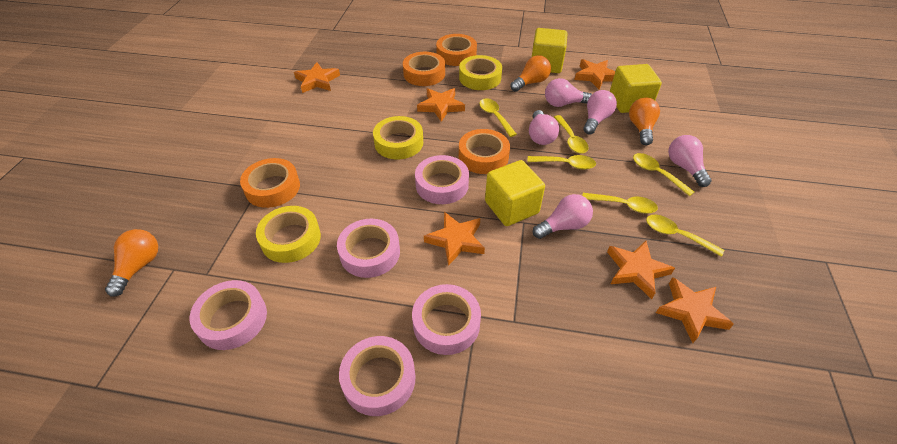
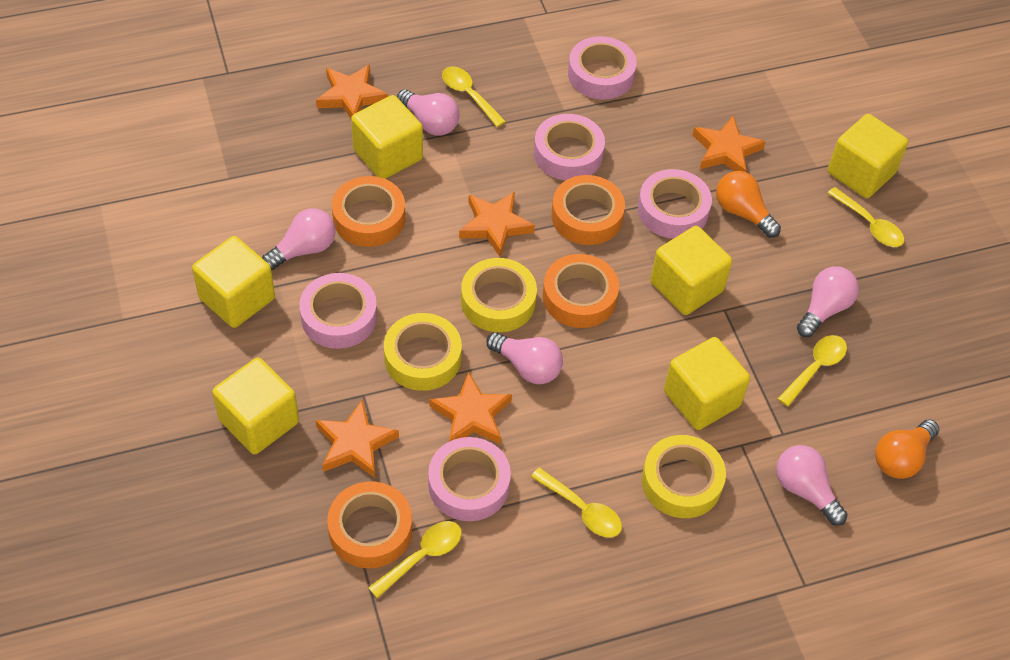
orange light bulb: 3 -> 2
orange star: 6 -> 5
yellow cube: 3 -> 6
yellow spoon: 6 -> 5

